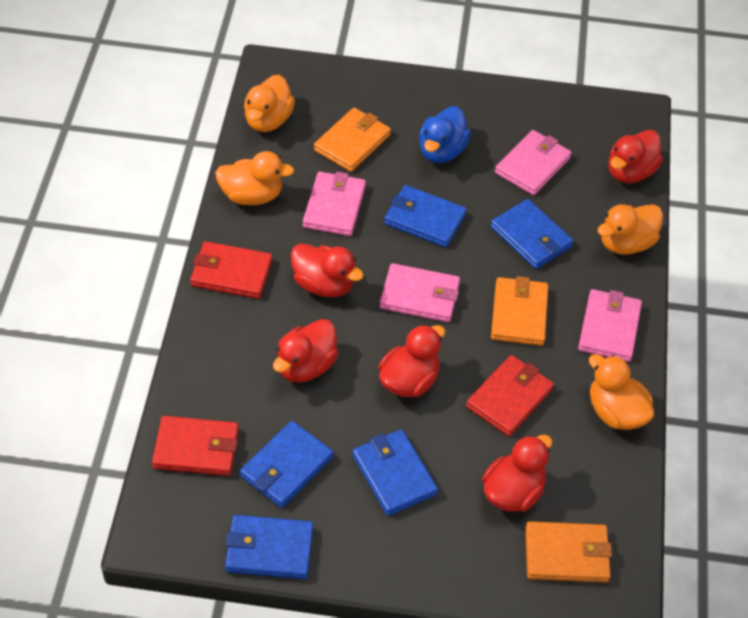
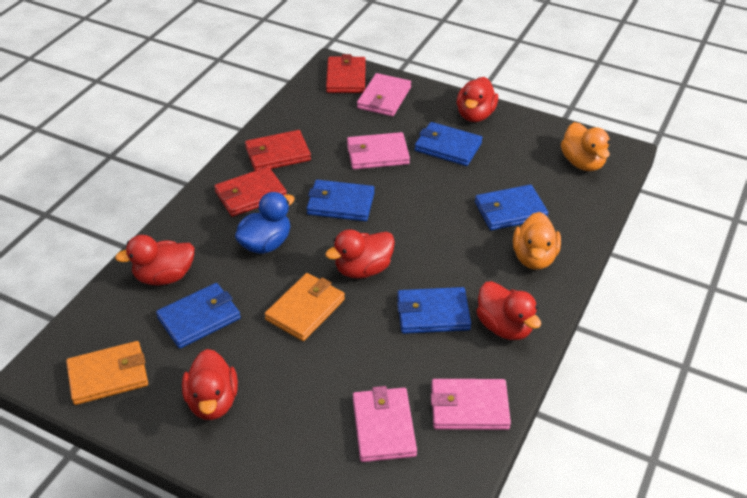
orange duck: 4 -> 2
orange wallet: 3 -> 2

